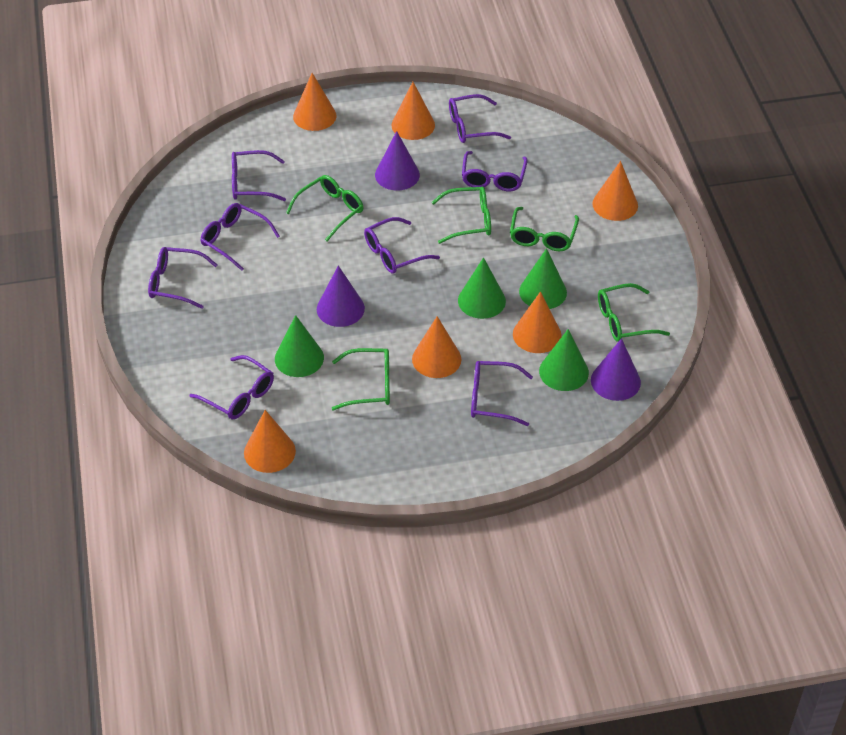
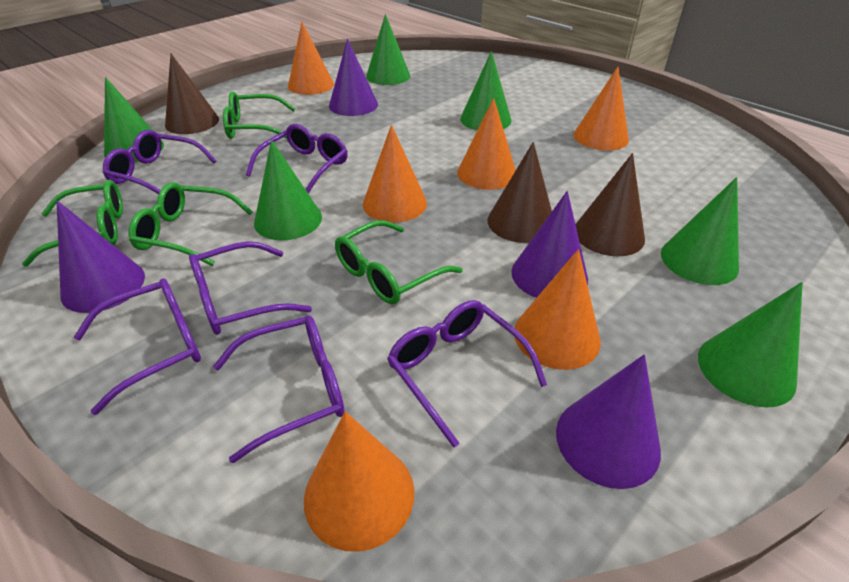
brown cone: 0 -> 3
green cone: 4 -> 6
green glasses: 5 -> 4
purple cone: 3 -> 4
purple glasses: 8 -> 6

